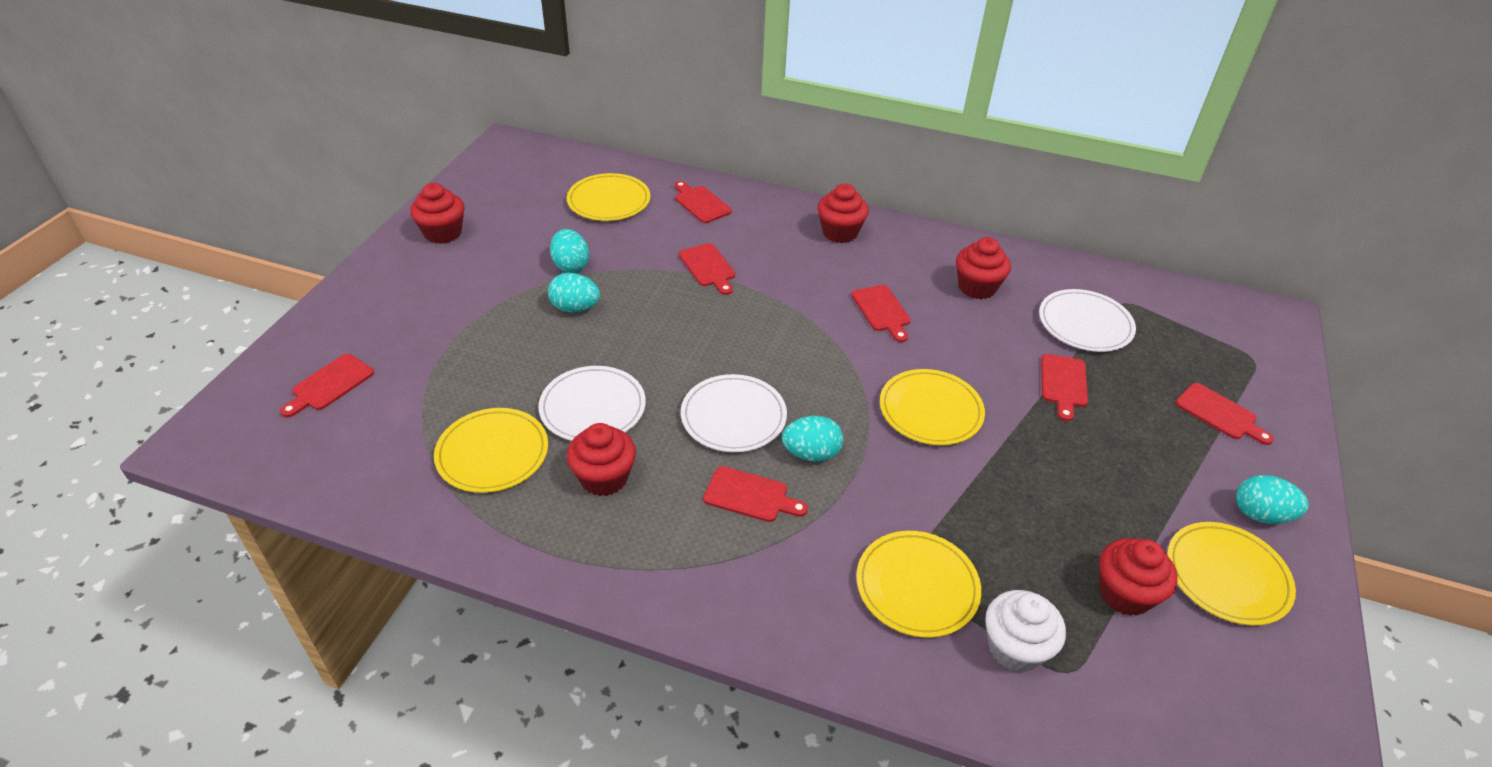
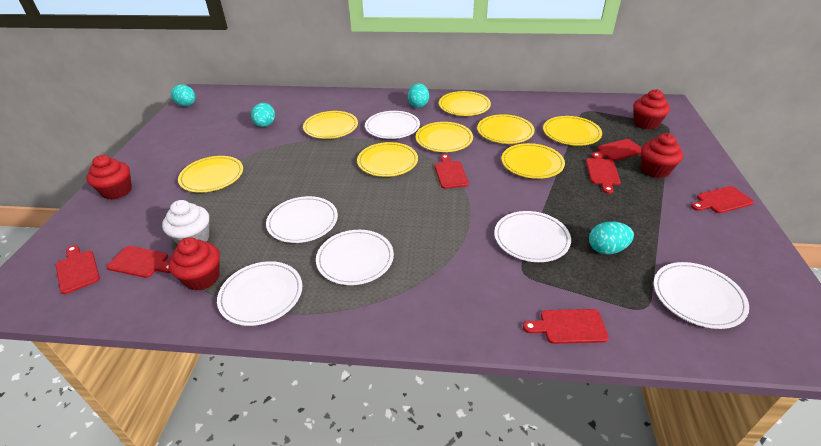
red cupcake: 5 -> 4
white plate: 3 -> 6
yellow plate: 5 -> 8

